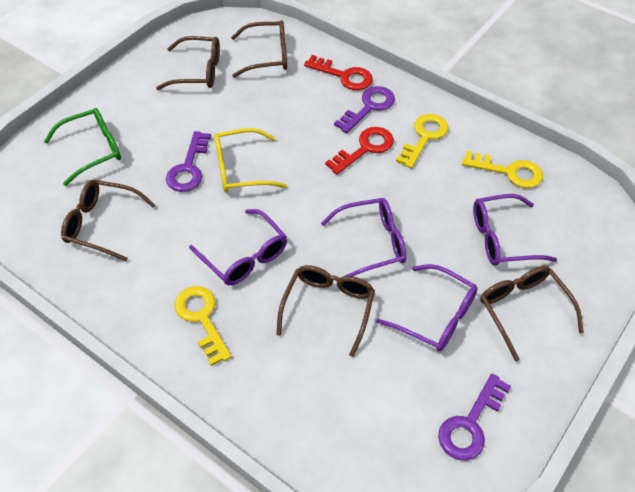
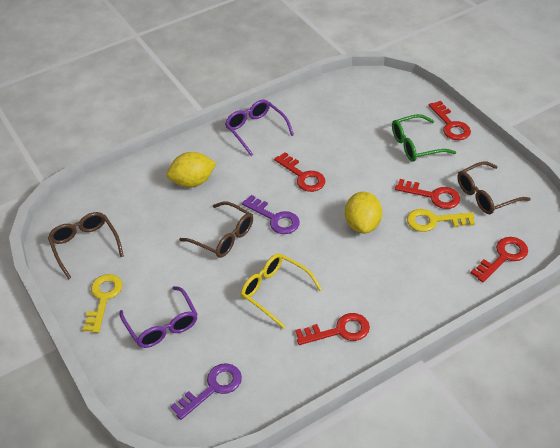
brown glasses: 5 -> 3
purple glasses: 4 -> 2
purple key: 3 -> 2
red key: 2 -> 5
yellow key: 3 -> 2
yellow lemon: 0 -> 2

